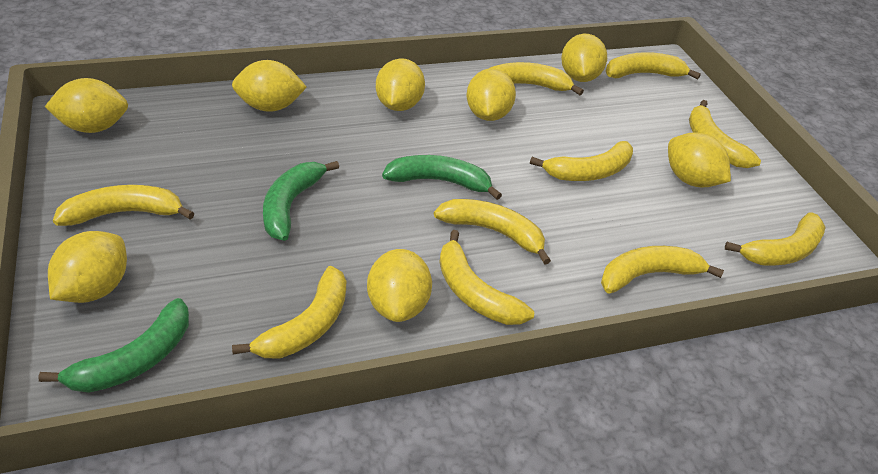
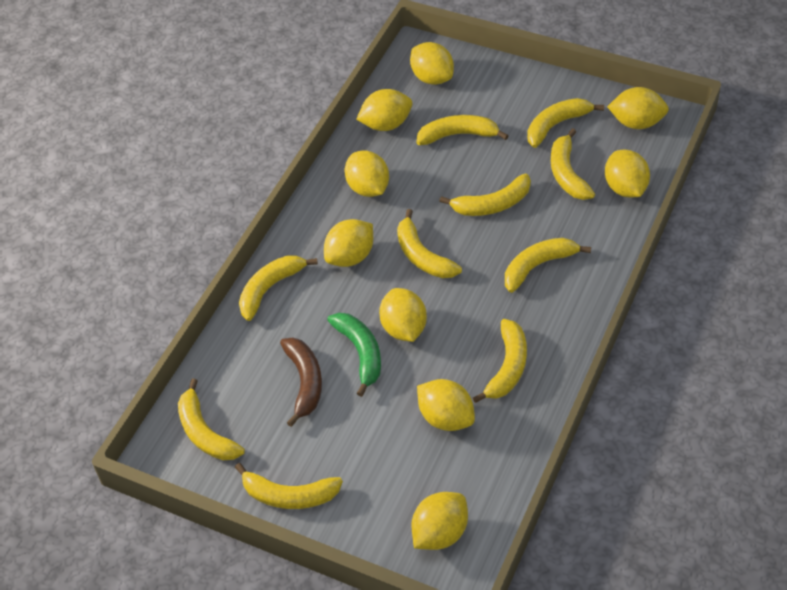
brown banana: 0 -> 1
green banana: 3 -> 1
yellow lemon: 8 -> 9

